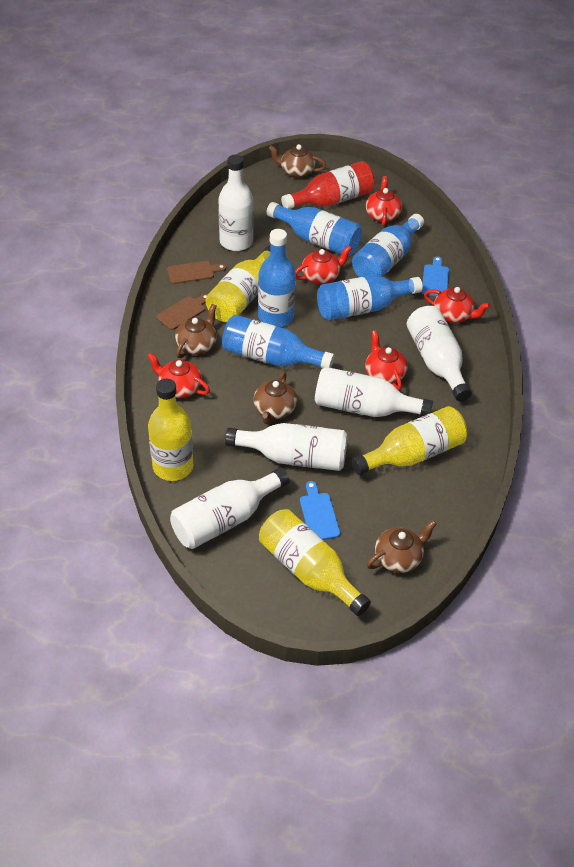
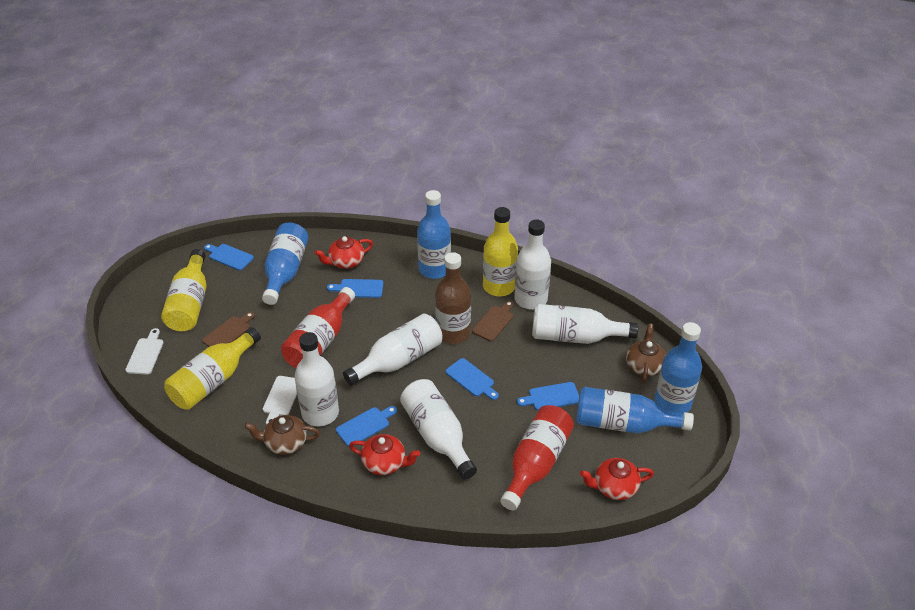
blue bottle: 5 -> 4
blue cutting board: 2 -> 5
brown bottle: 0 -> 1
brown teapot: 4 -> 2
red bottle: 1 -> 2
red teapot: 5 -> 3
white cutting board: 0 -> 2
yellow bottle: 4 -> 3

